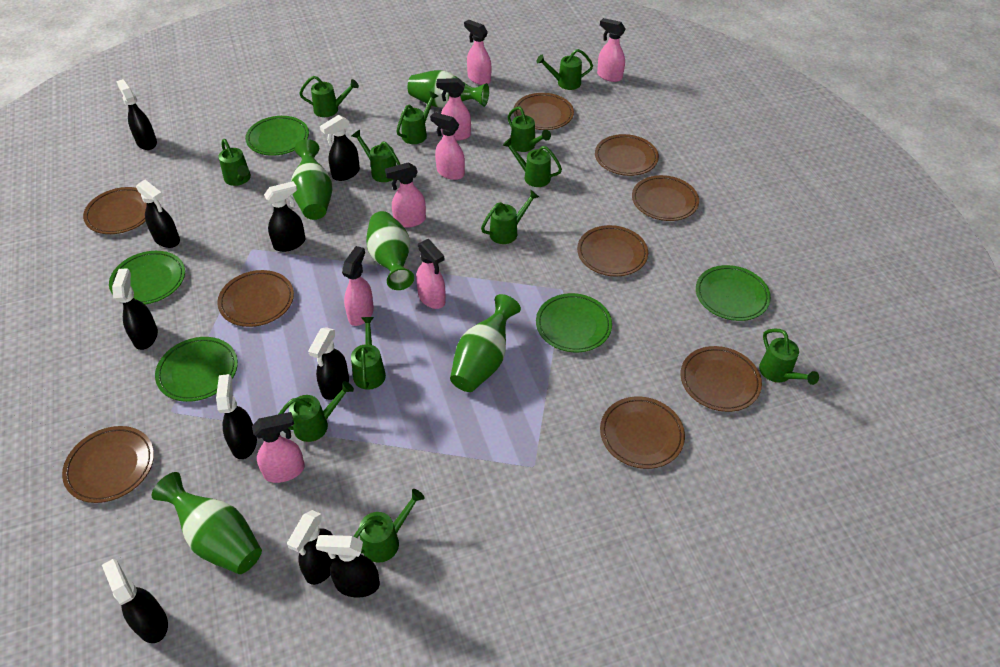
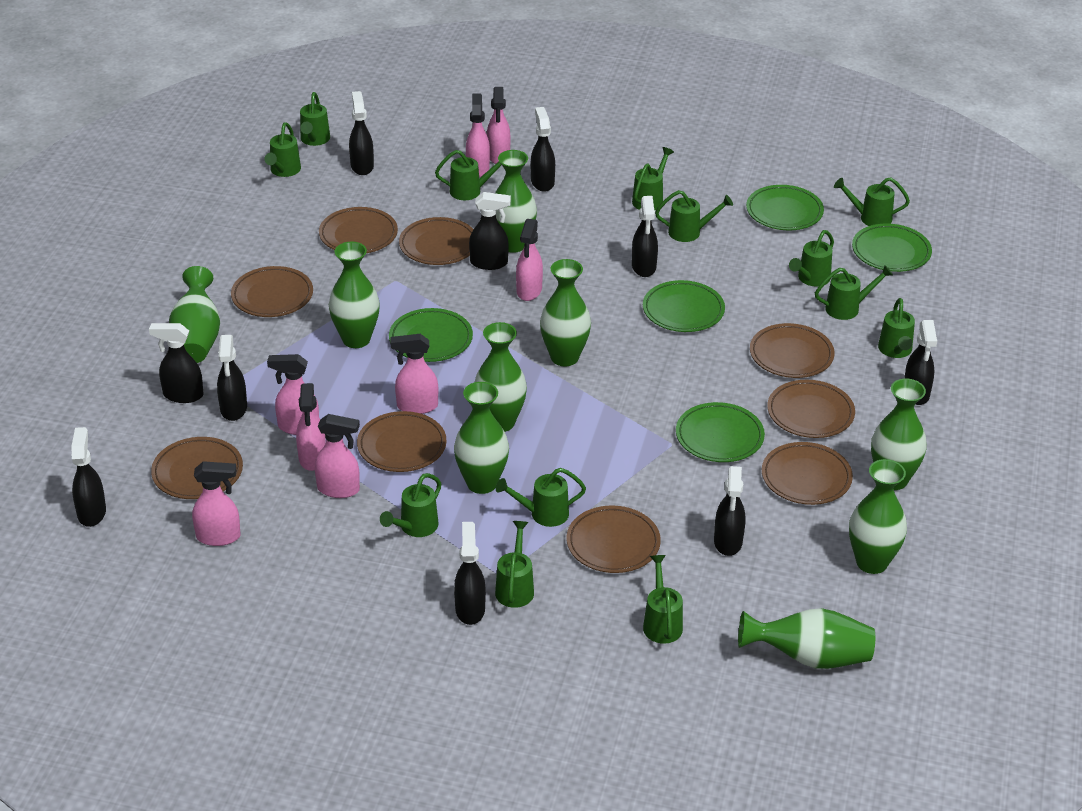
green vase: 5 -> 9
green watering can: 12 -> 13

